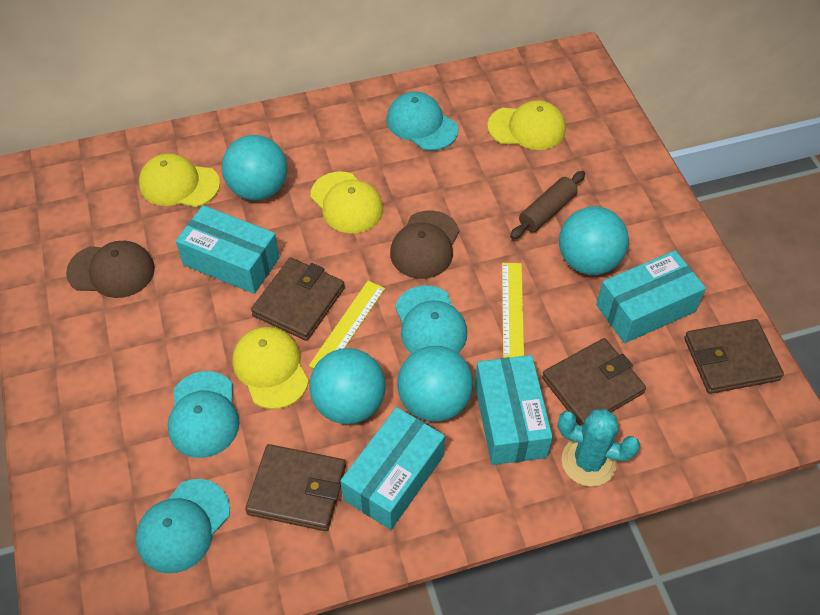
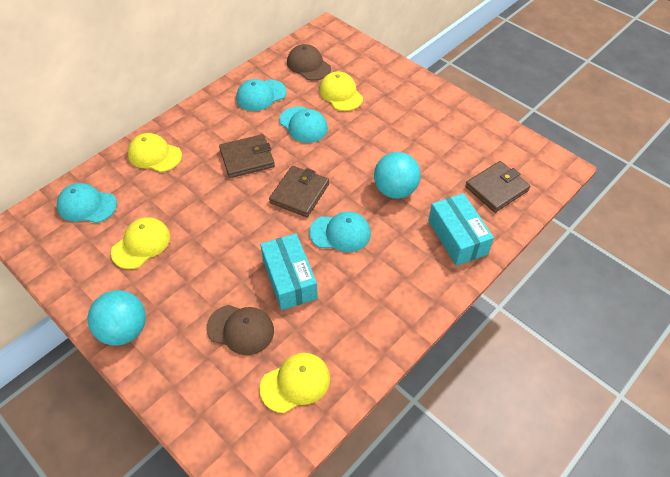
brown rolling pin: 1 -> 0
brown wallet: 4 -> 3
turquoise ball: 4 -> 2
turquoise box: 4 -> 2
turquoise cactus: 1 -> 0
yellow ruler: 2 -> 0

